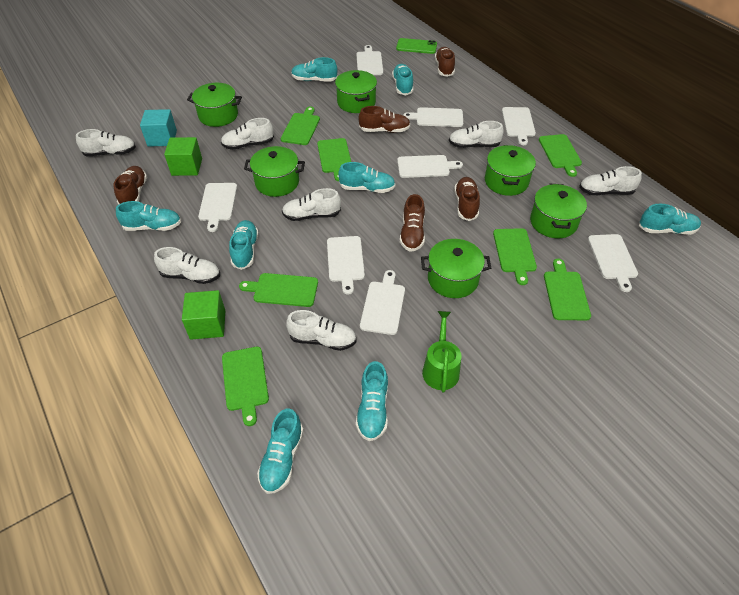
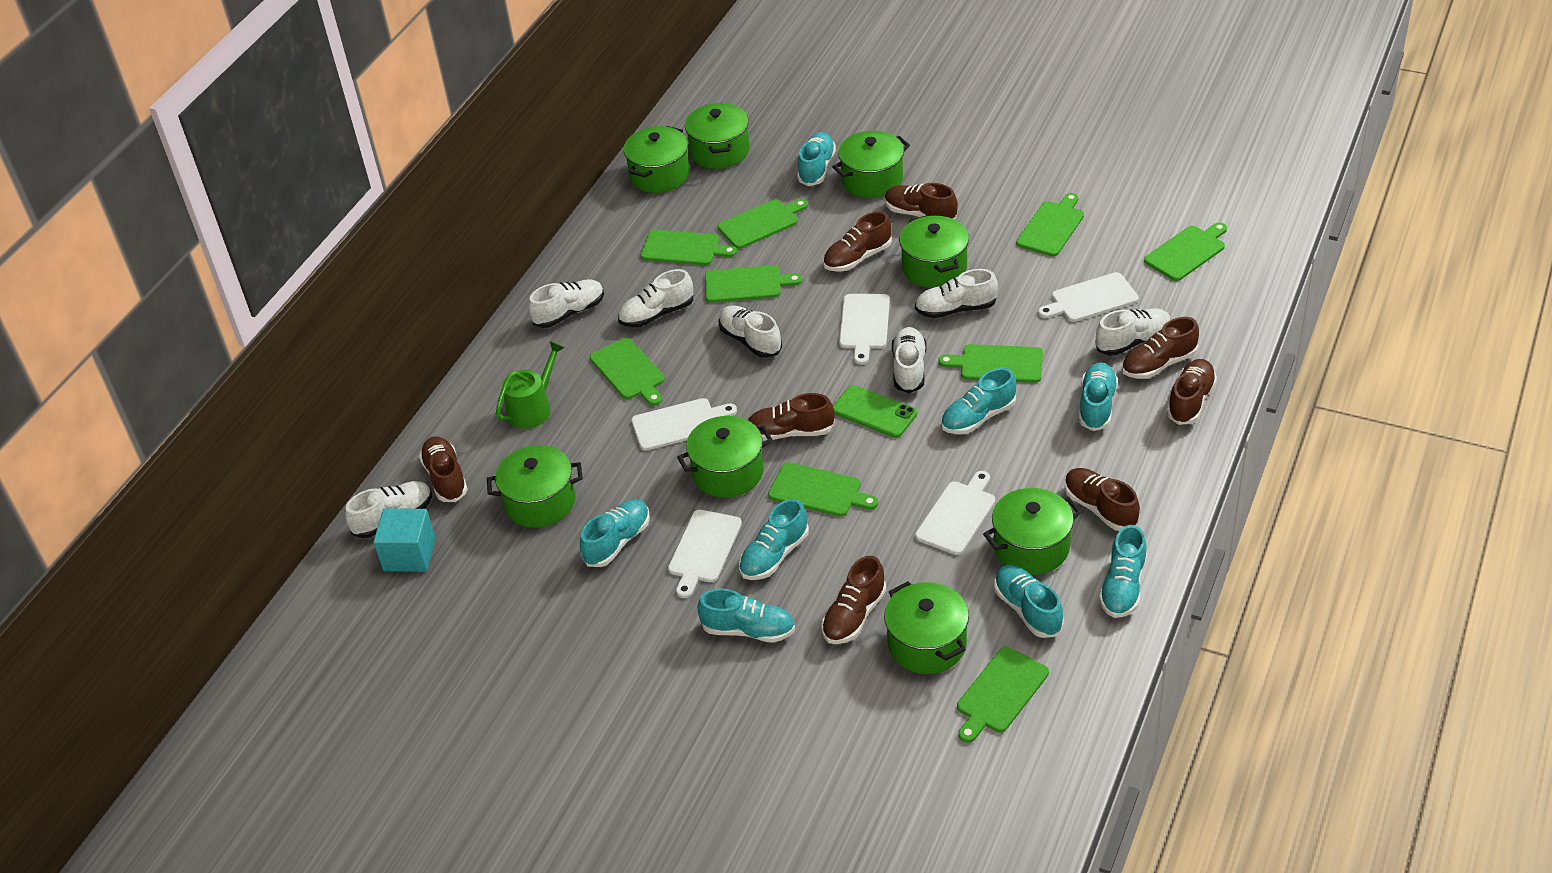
brown shoe: 5 -> 8
green cube: 2 -> 0
green cutting board: 7 -> 9
green pot: 6 -> 8
white cutting board: 8 -> 5

